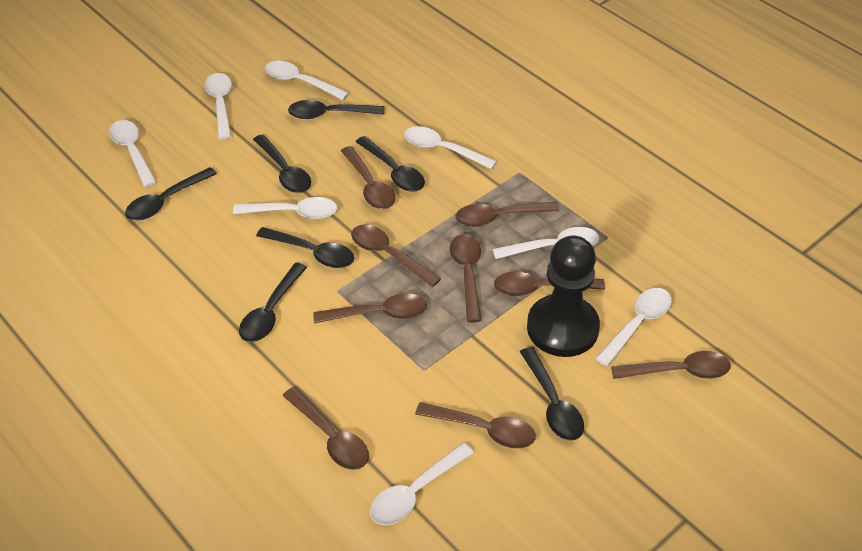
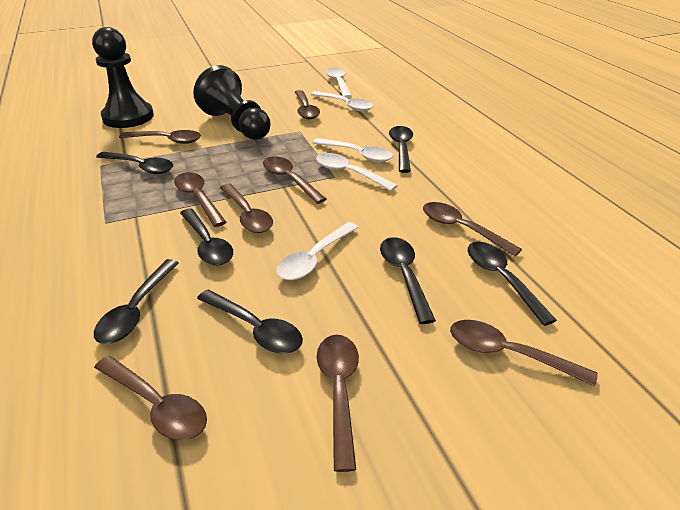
black pawn: 1 -> 2
white spoon: 8 -> 5

